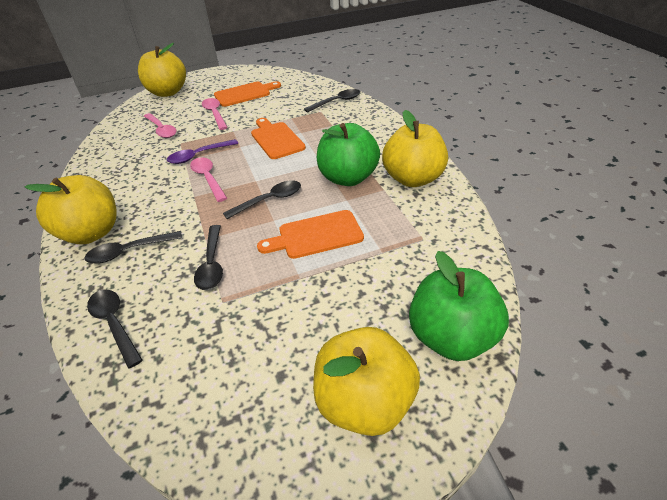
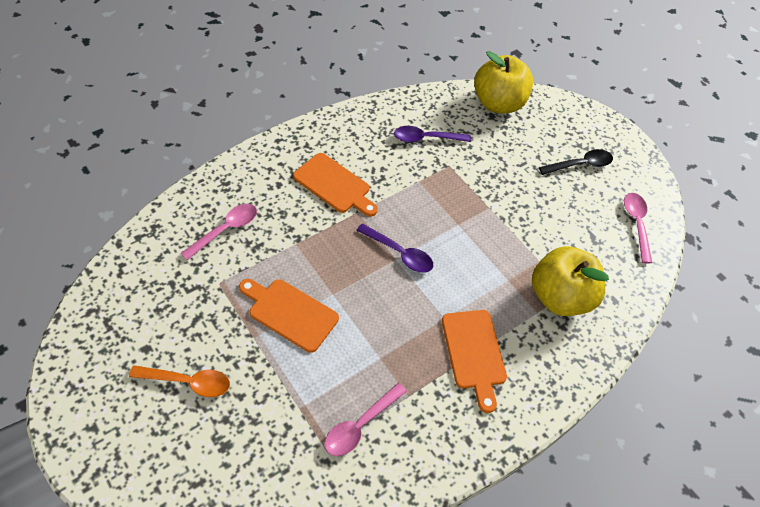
black spoon: 5 -> 1
green apple: 2 -> 0
orange spoon: 0 -> 1
purple spoon: 1 -> 2
yellow apple: 4 -> 2

